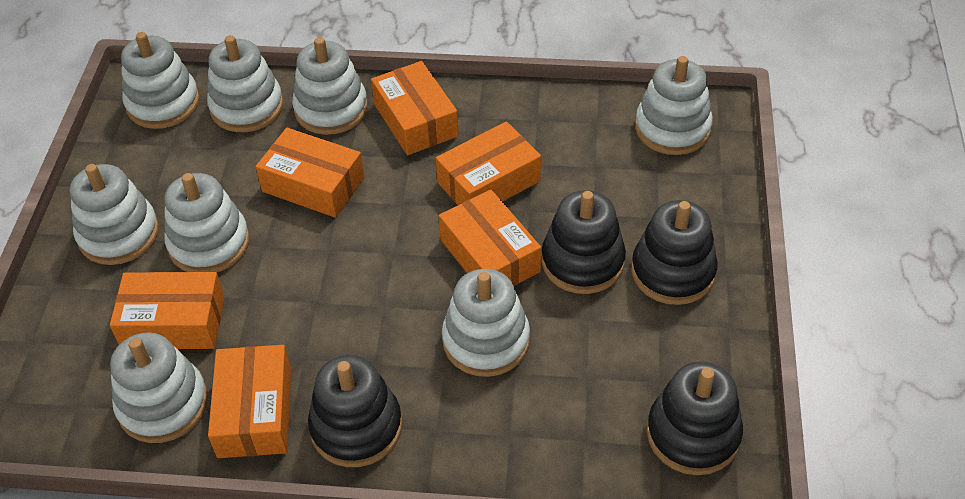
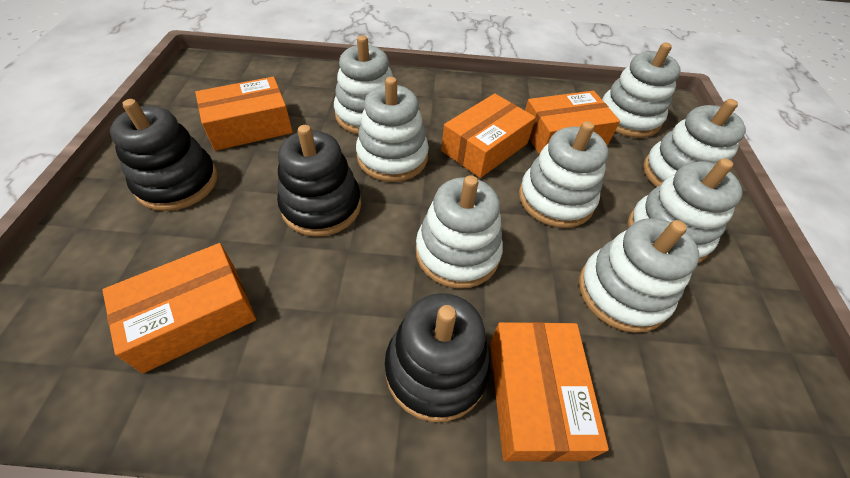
black stacking toy: 4 -> 3
orange box: 6 -> 5

